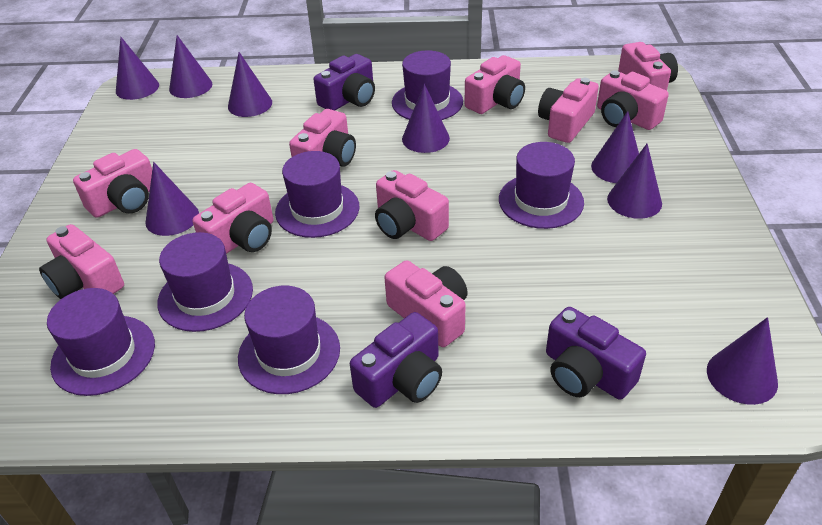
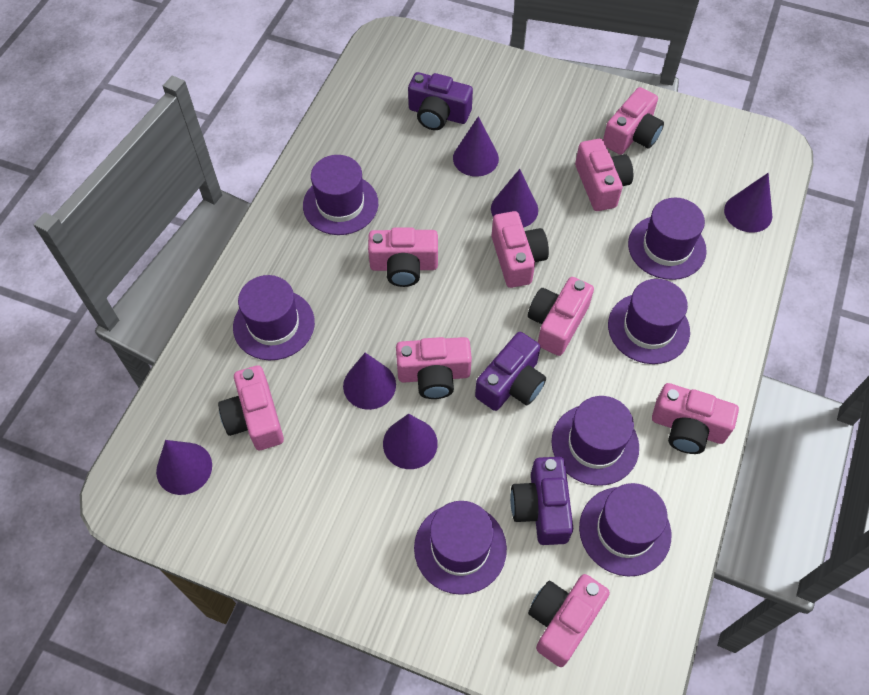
pink camera: 10 -> 9
purple cone: 8 -> 6
purple hat: 6 -> 7

